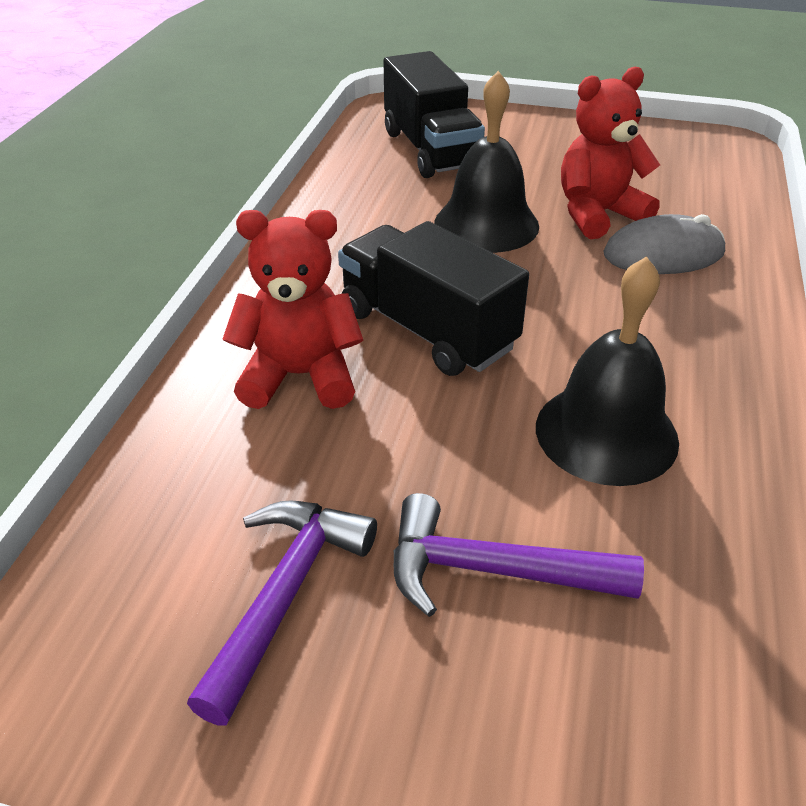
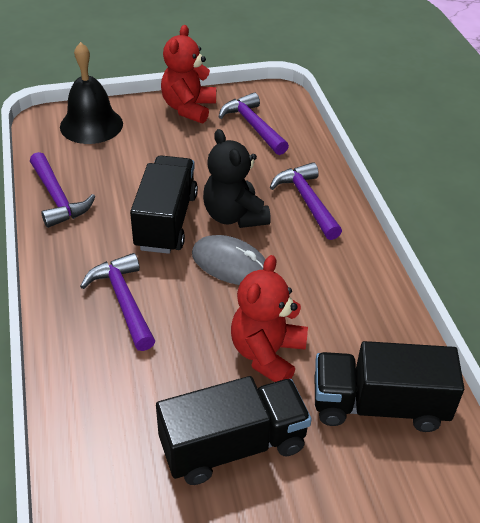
black bell: 2 -> 1
black teddy bear: 0 -> 1
black truck: 2 -> 3
purple hammer: 2 -> 4

